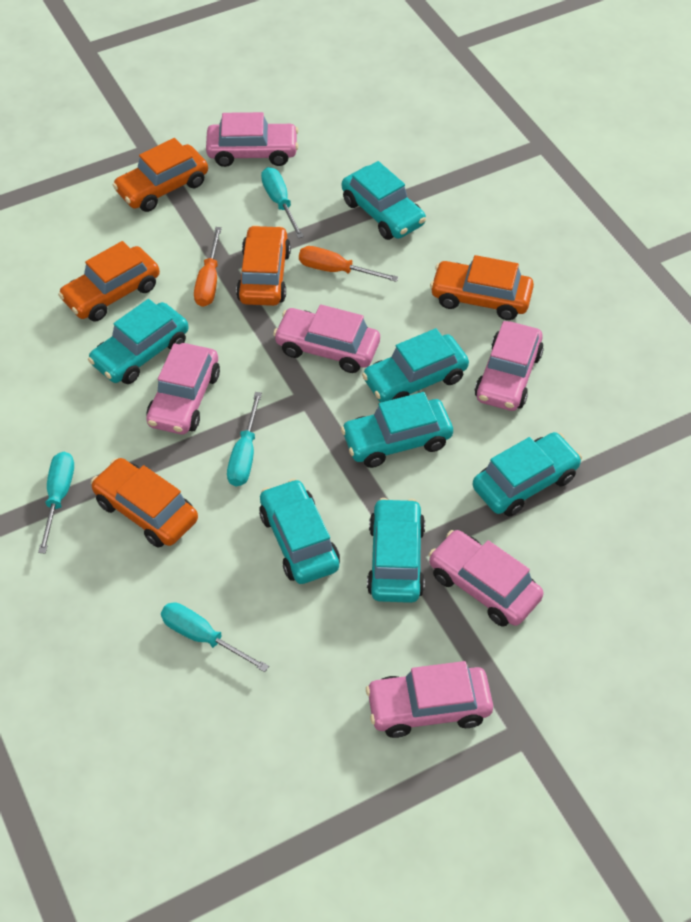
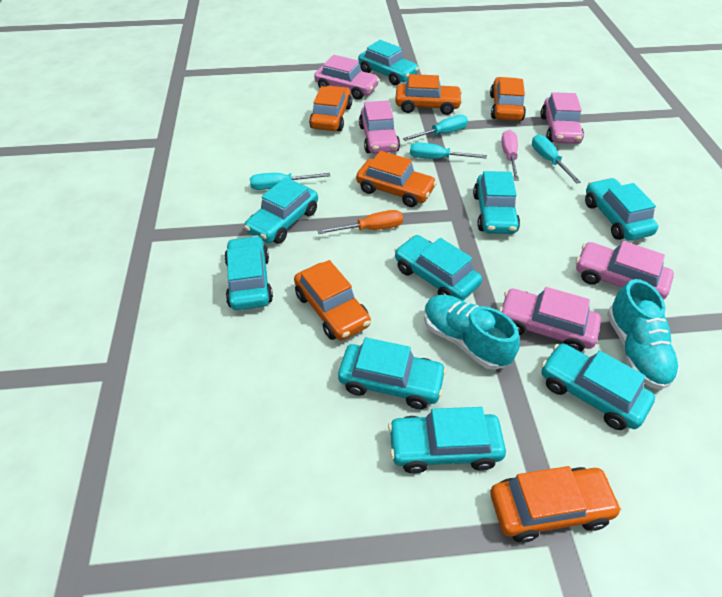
orange car: 5 -> 6
orange screwdriver: 2 -> 1
pink car: 6 -> 5
pink screwdriver: 0 -> 1
turquoise car: 7 -> 9
turquoise shoe: 0 -> 2

